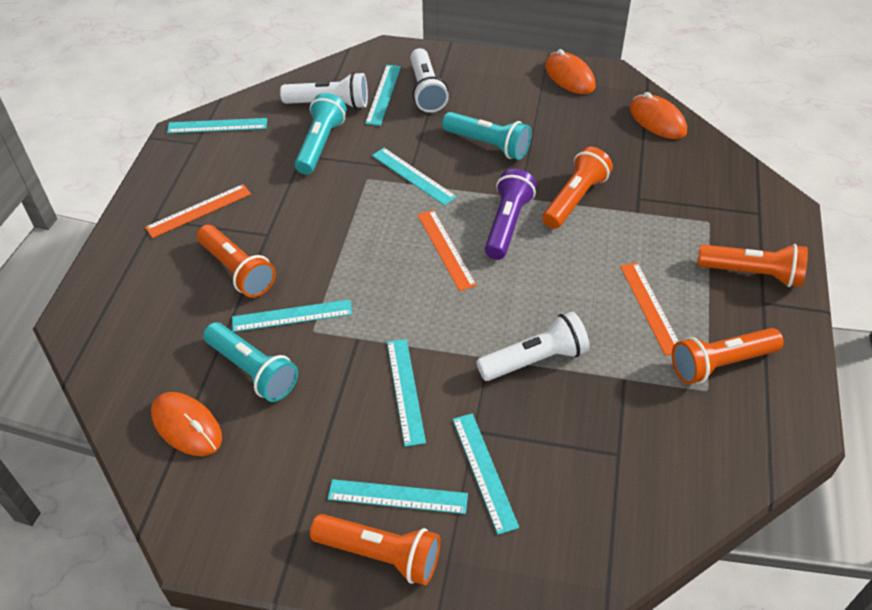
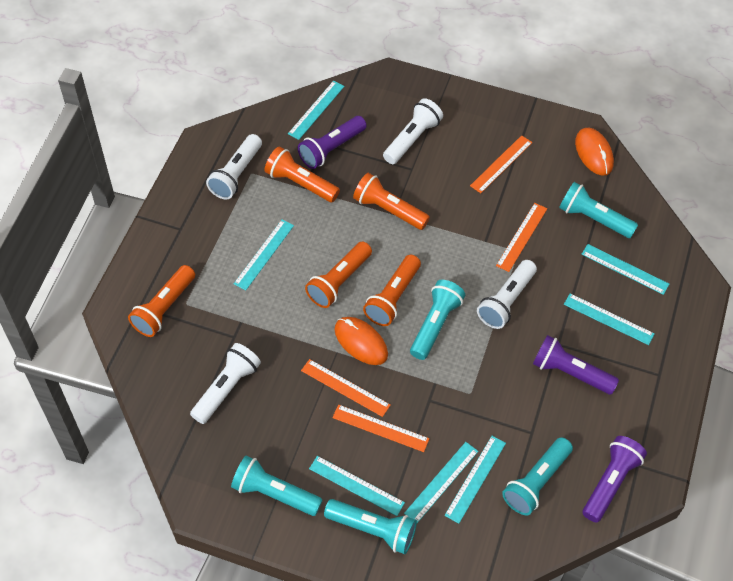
orange mouse: 3 -> 2
orange ruler: 3 -> 4
purple flashlight: 1 -> 3
turquoise flashlight: 3 -> 5
white flashlight: 3 -> 4

